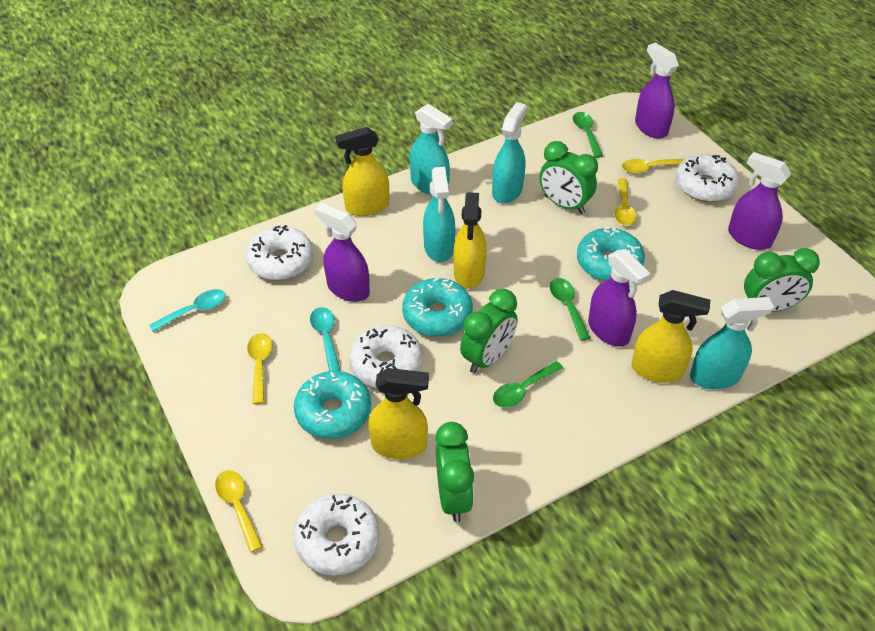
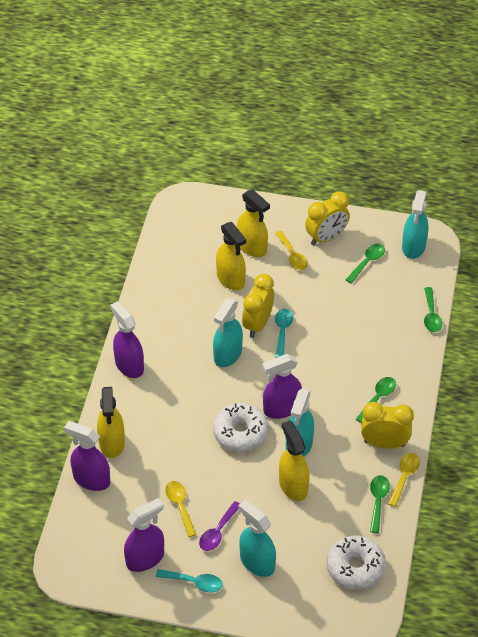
green clock: 4 -> 0
green spoon: 3 -> 4
purple spoon: 0 -> 1
turquoise donut: 3 -> 0
white donut: 4 -> 2
yellow clock: 0 -> 3
yellow spoon: 4 -> 3

